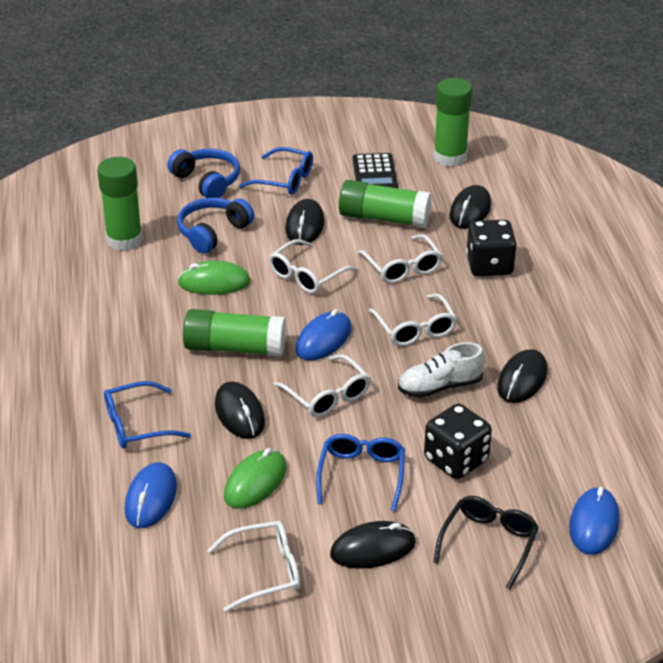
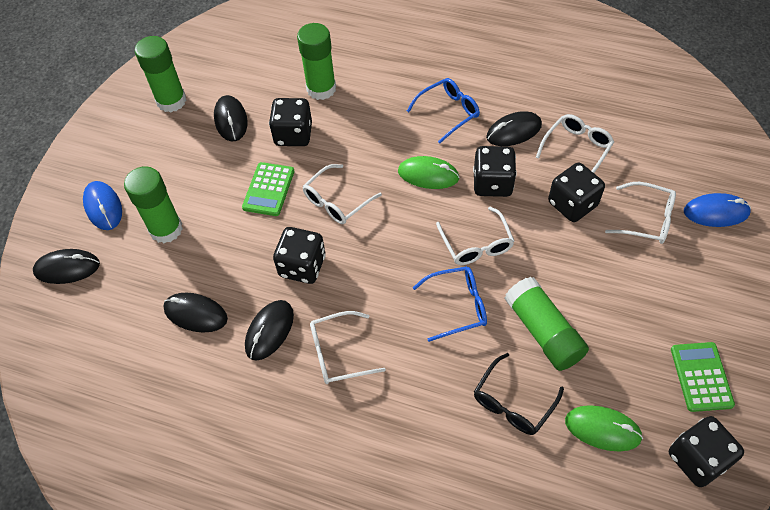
black calculator: 1 -> 0
black dice: 2 -> 5
blue glasses: 3 -> 2
blue headphones: 2 -> 0
blue mouse: 3 -> 2
green calculator: 0 -> 2
white shoe: 1 -> 0

